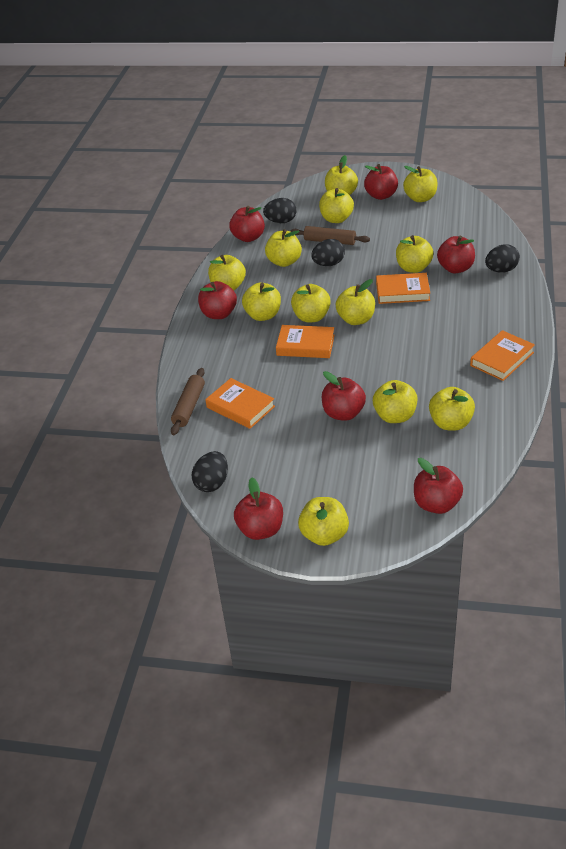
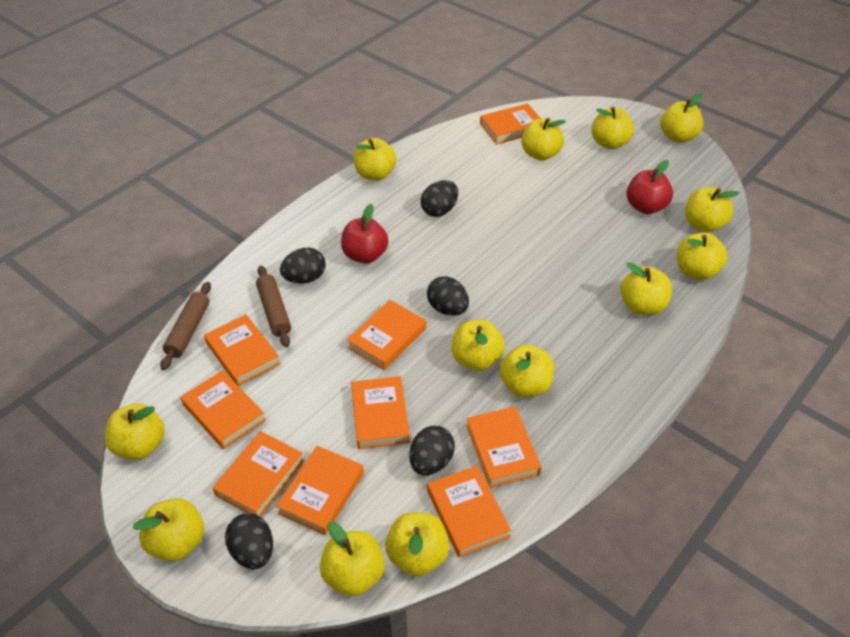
black egg: 4 -> 5
orange book: 4 -> 9
red apple: 7 -> 2
yellow apple: 12 -> 13

